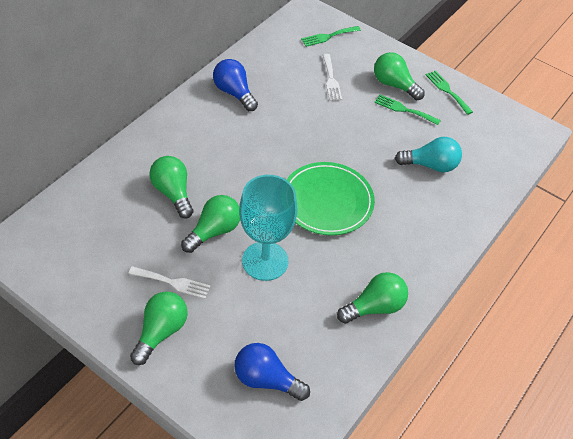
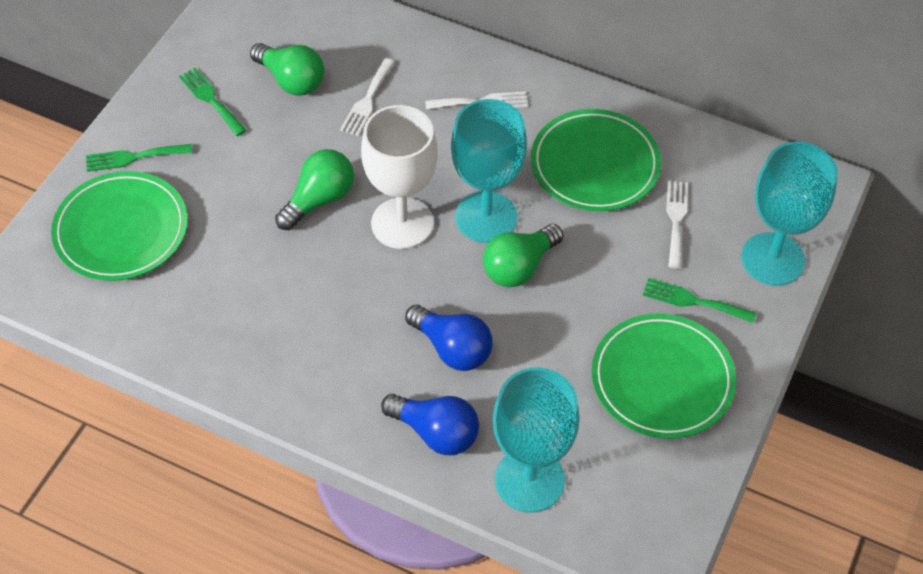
green light bulb: 5 -> 3
green plate: 1 -> 3
turquoise goblet: 1 -> 3
turquoise light bulb: 1 -> 0
white fork: 2 -> 3
white goblet: 0 -> 1

